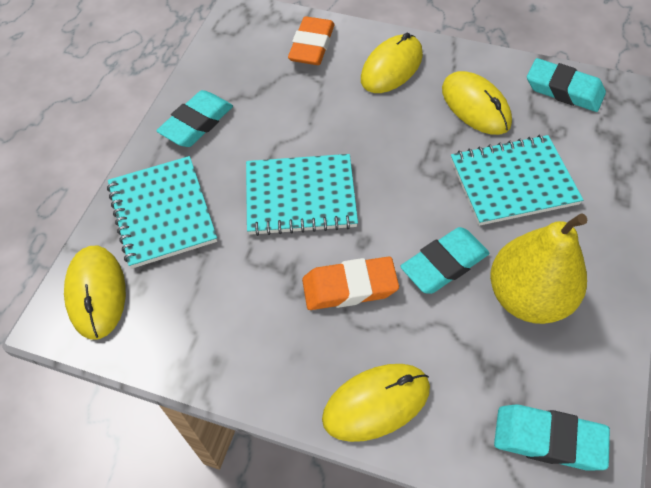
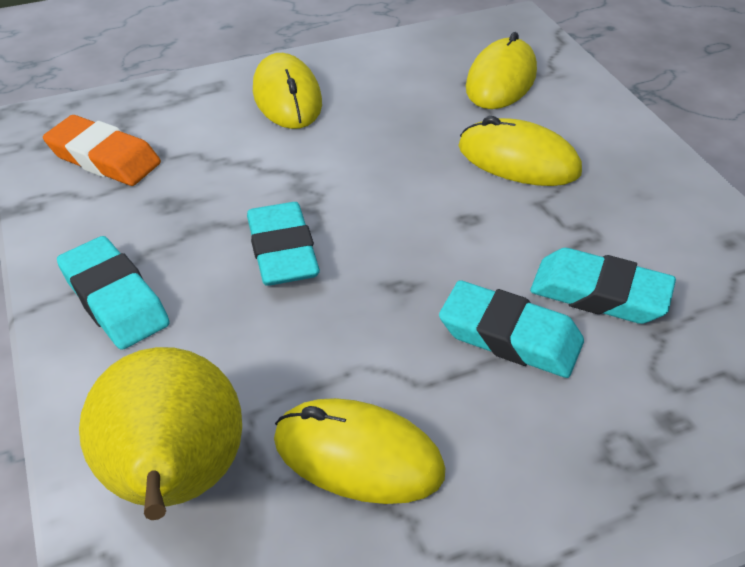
orange eraser: 2 -> 1
turquoise notebook: 3 -> 0

